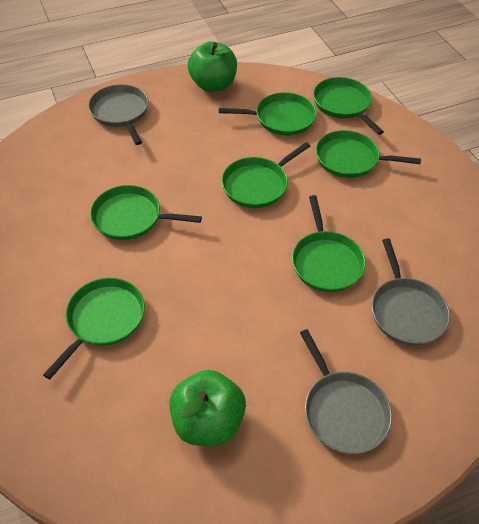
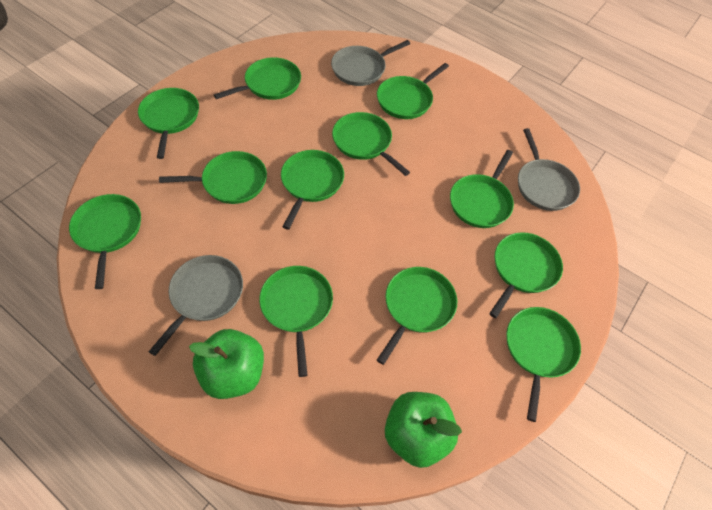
green pan: 7 -> 12

